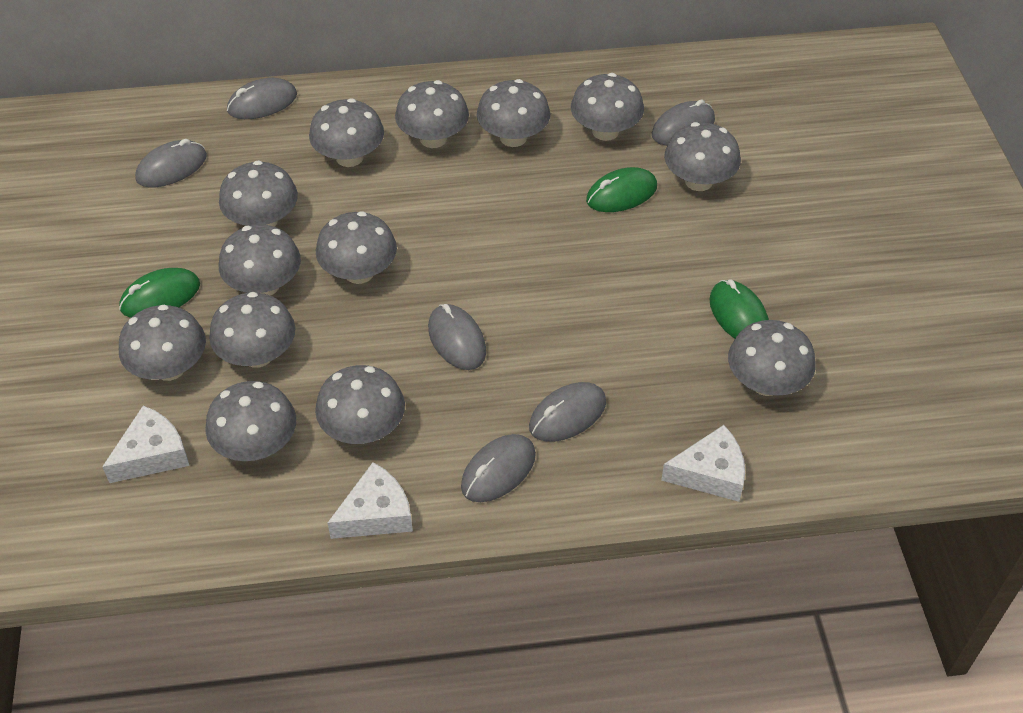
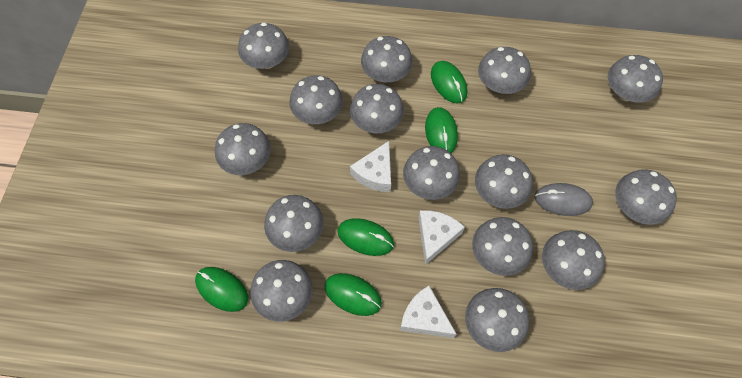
green mouse: 3 -> 5
grey mouse: 6 -> 1
grey mushroom: 13 -> 15

